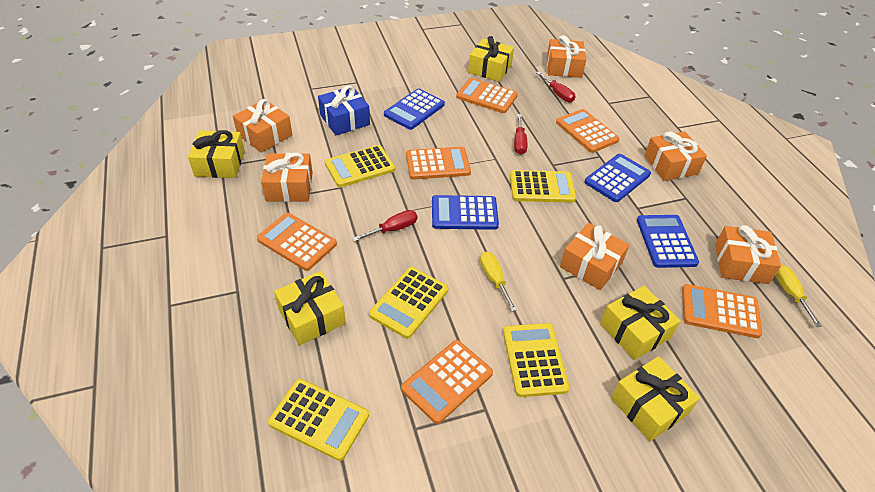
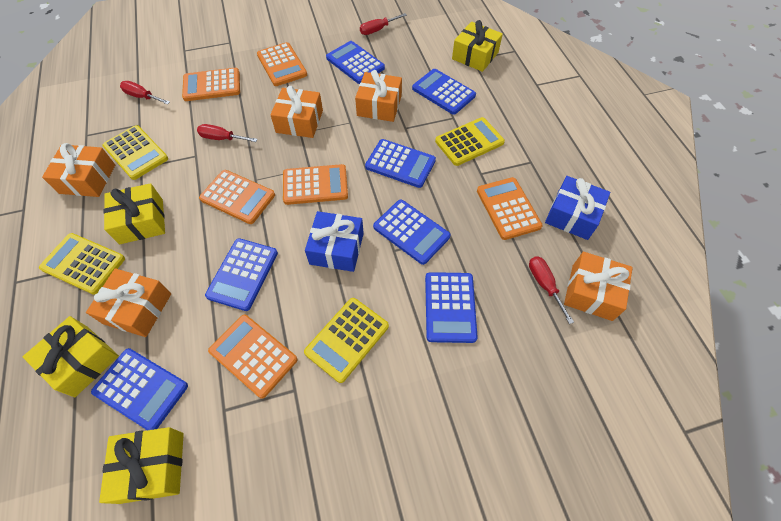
blue calculator: 4 -> 7
blue gift: 1 -> 2
orange gift: 6 -> 5
red screwdriver: 3 -> 4
yellow calculator: 5 -> 4
yellow gift: 5 -> 4
yellow screwdriver: 2 -> 0

